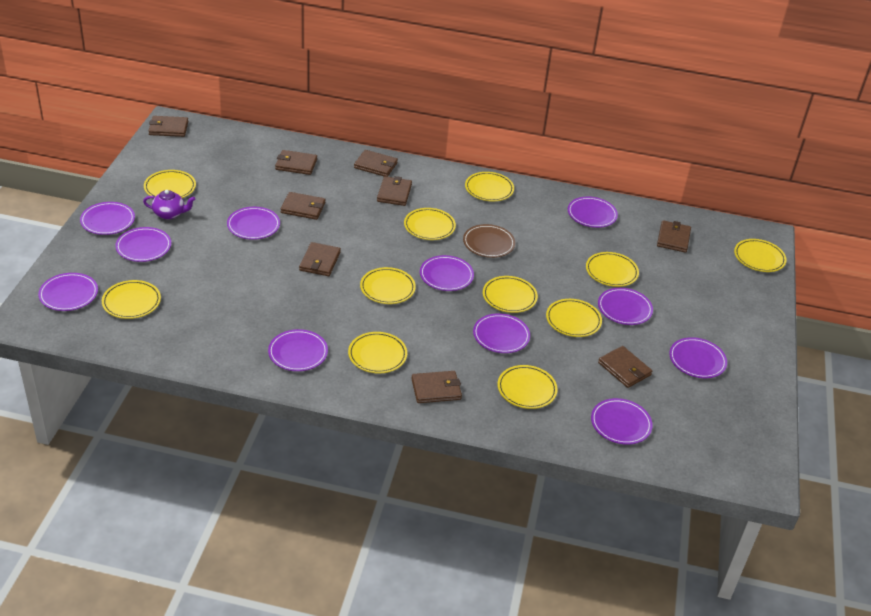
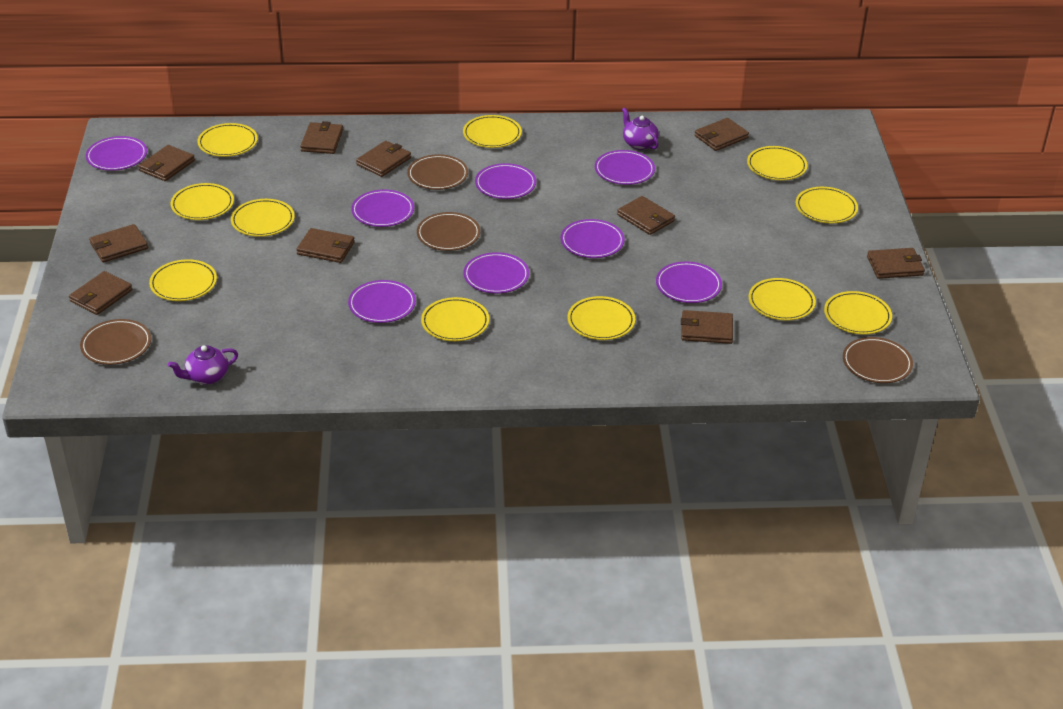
brown plate: 1 -> 4
brown wallet: 9 -> 10
purple plate: 11 -> 8
purple teapot: 1 -> 2

